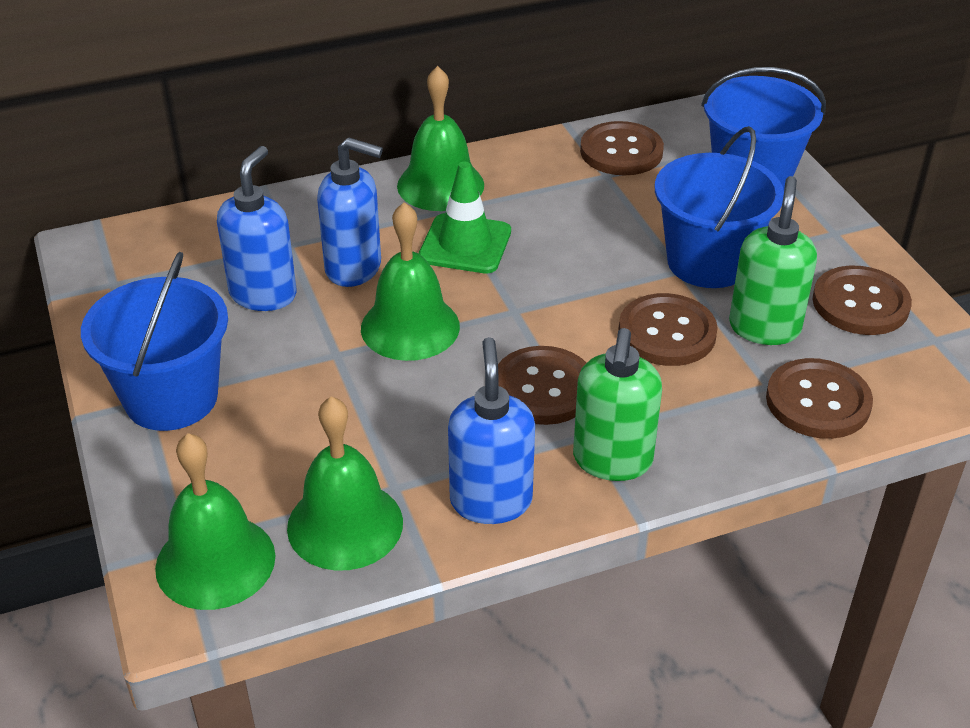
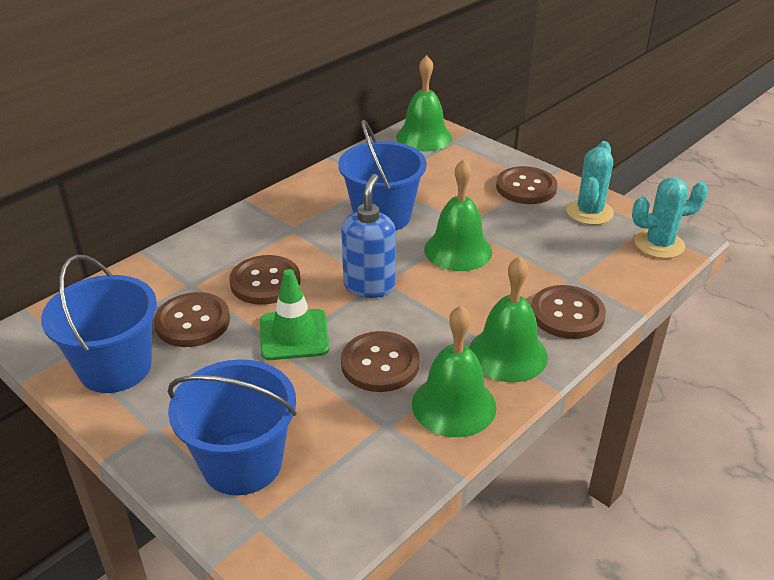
blue soap dispenser: 3 -> 1
green soap dispenser: 2 -> 0
turquoise cactus: 0 -> 2

